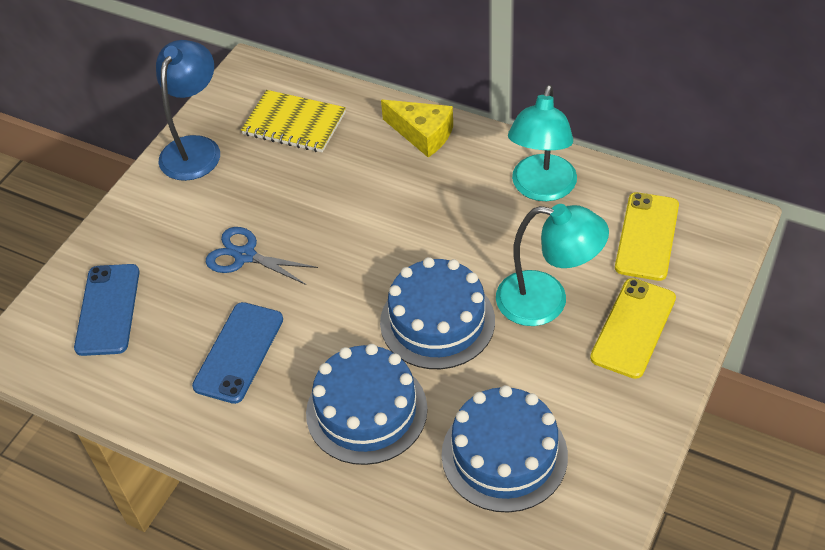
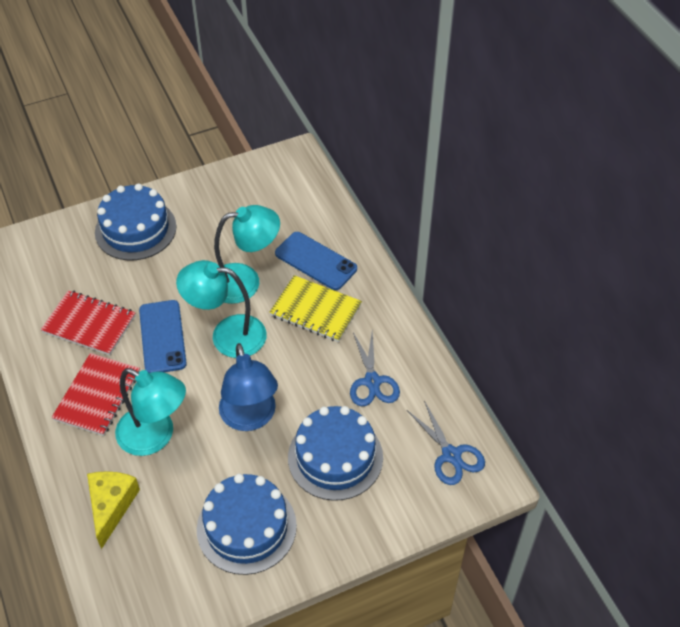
blue scissors: 1 -> 2
red notebook: 0 -> 2
turquoise lamp: 2 -> 3
yellow phone: 2 -> 0

